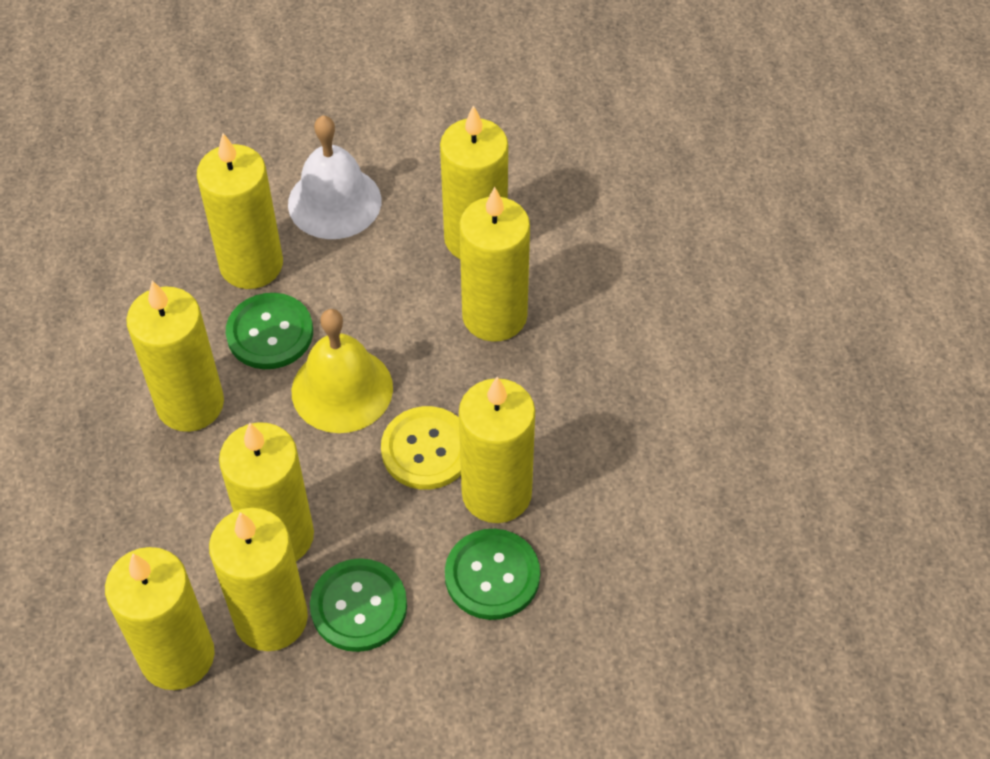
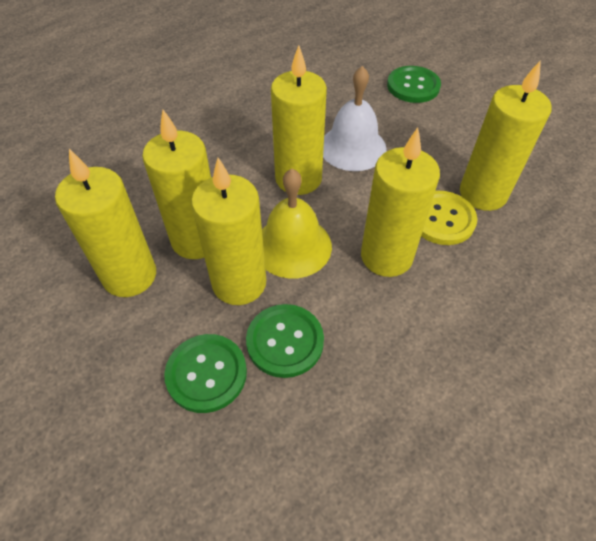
yellow candle: 8 -> 6

